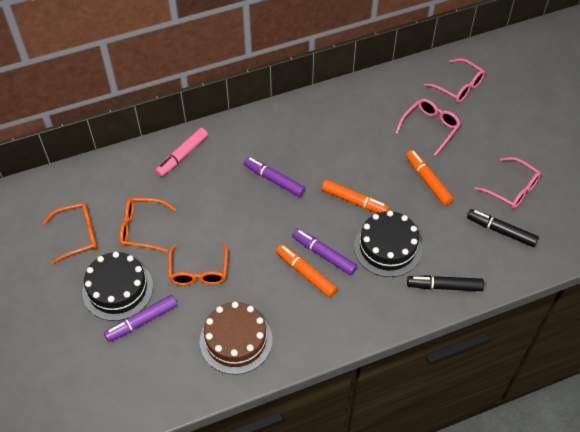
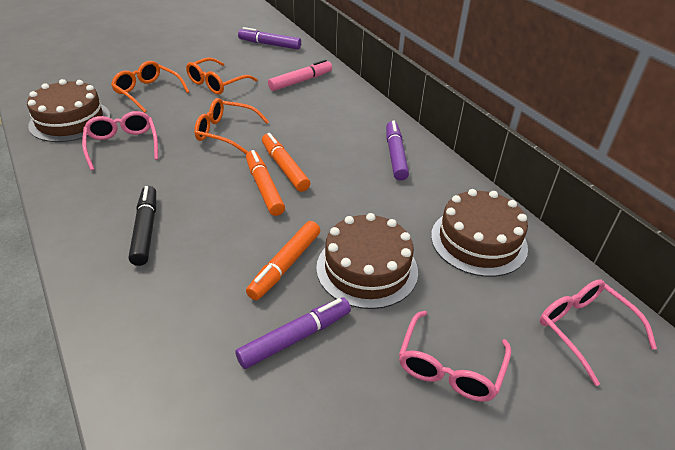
black cake: 2 -> 0
black marker: 2 -> 1
brown cake: 1 -> 3

